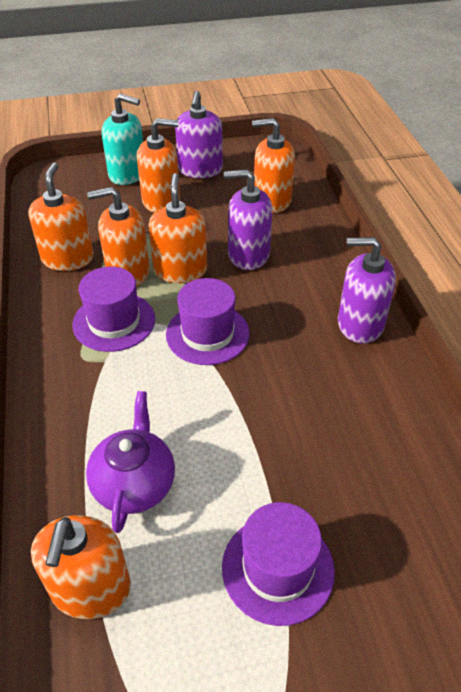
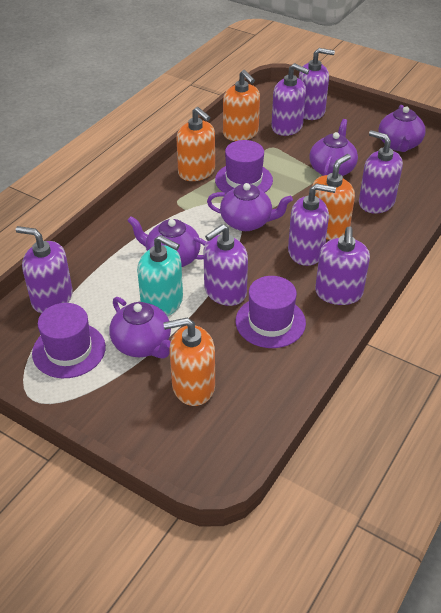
orange soap dispenser: 6 -> 4
purple soap dispenser: 3 -> 7
purple teapot: 1 -> 5

